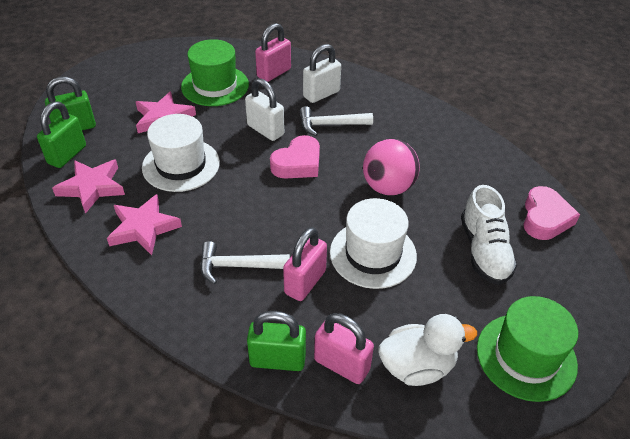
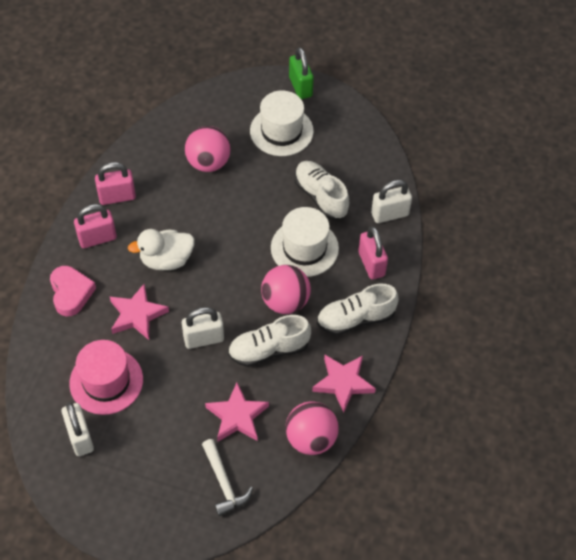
green hat: 2 -> 0
green padlock: 3 -> 1
pink ball: 1 -> 3
pink hat: 0 -> 1
pink heart: 2 -> 1
white hammer: 2 -> 1
white padlock: 2 -> 3
white shoe: 1 -> 3

